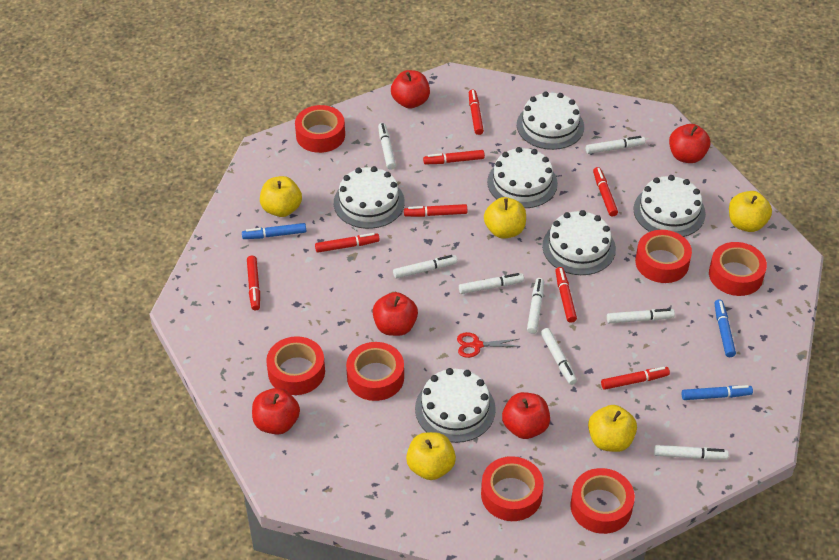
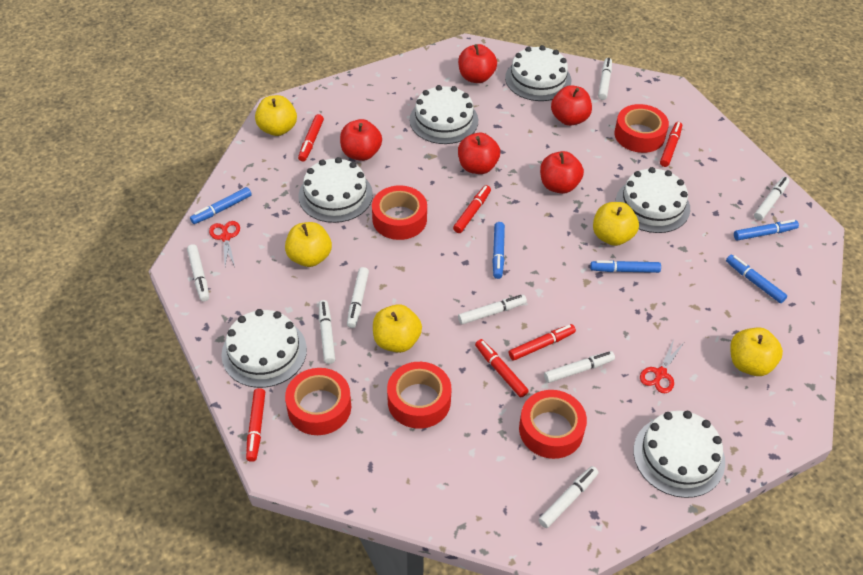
blue marker: 3 -> 5
red marker: 8 -> 6
red scissors: 1 -> 2
red tape: 7 -> 5

